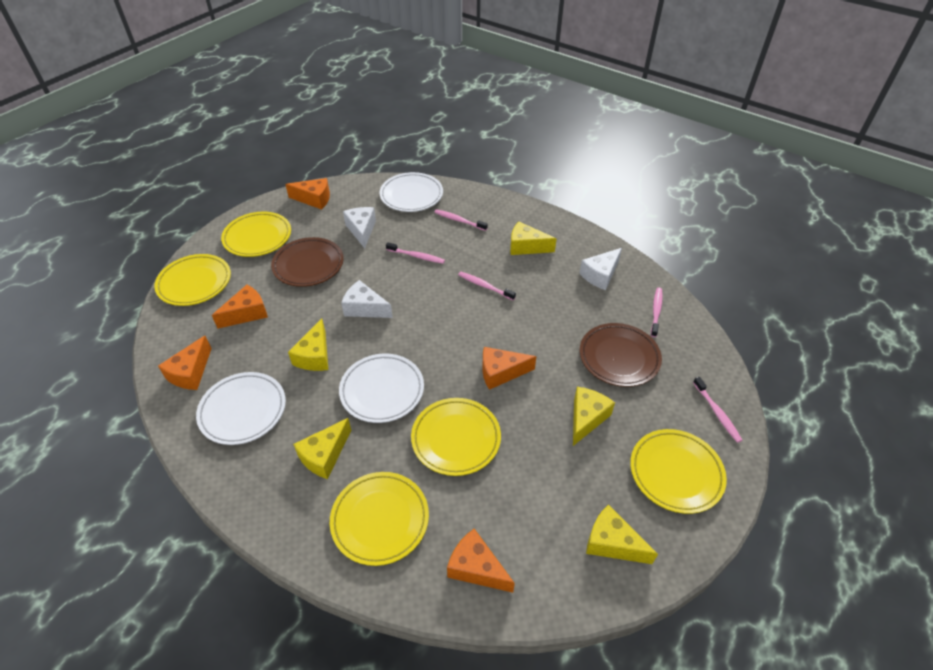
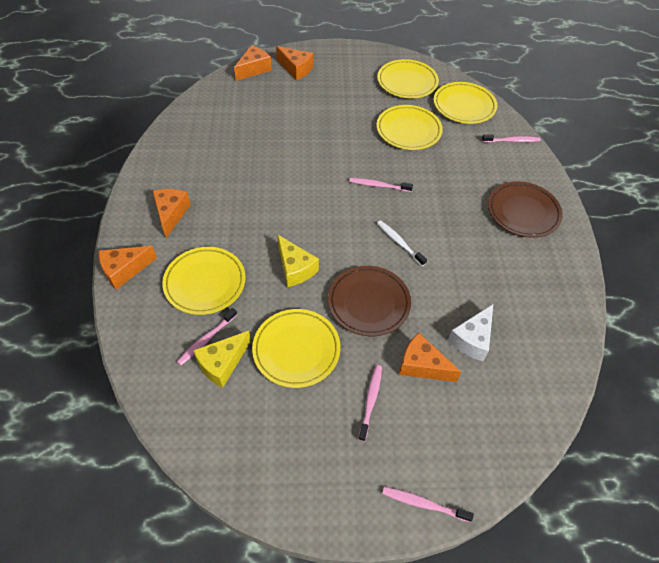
white cheese: 3 -> 1
white plate: 3 -> 0
white toothbrush: 0 -> 1
yellow cheese: 5 -> 2

